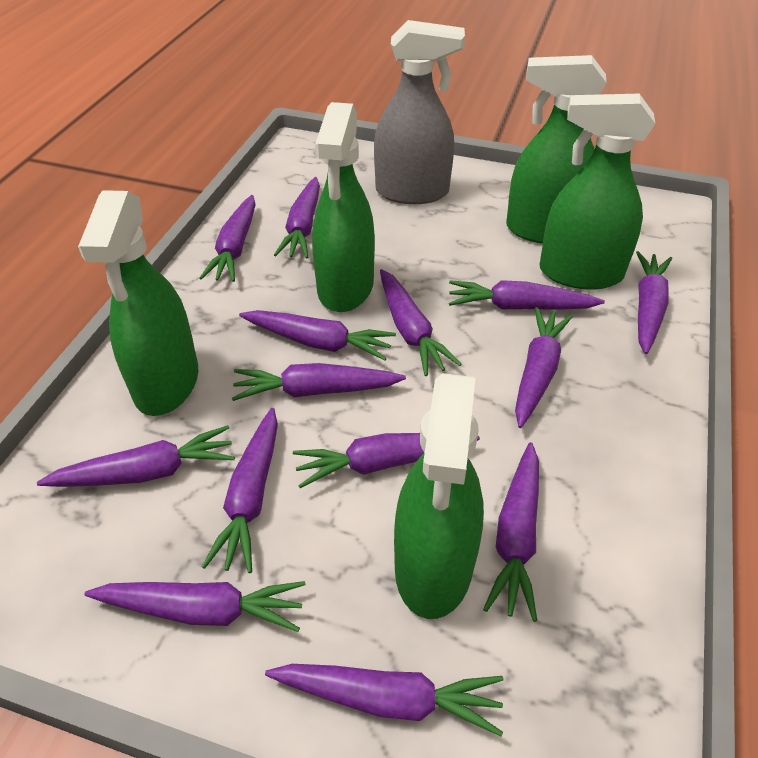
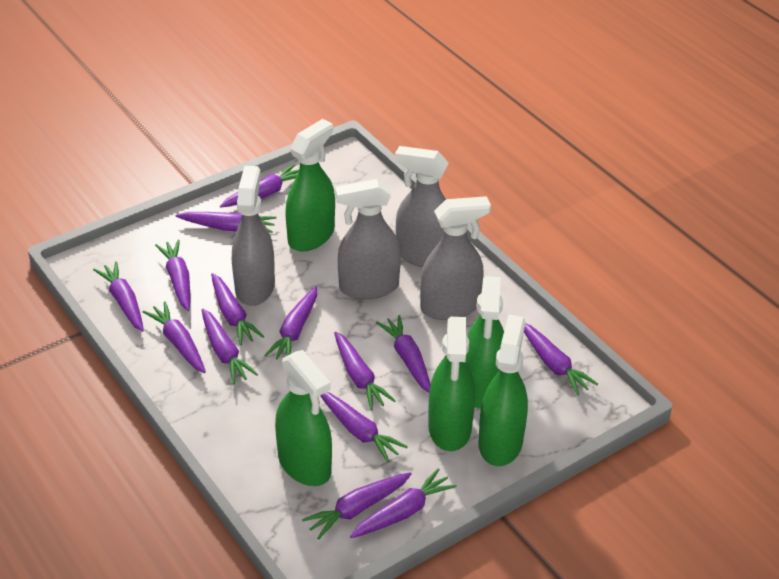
grey spray bottle: 1 -> 4

